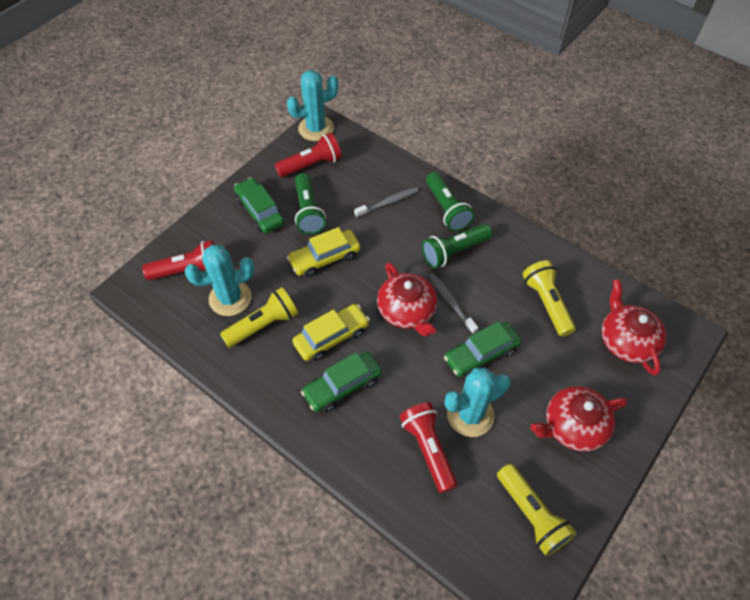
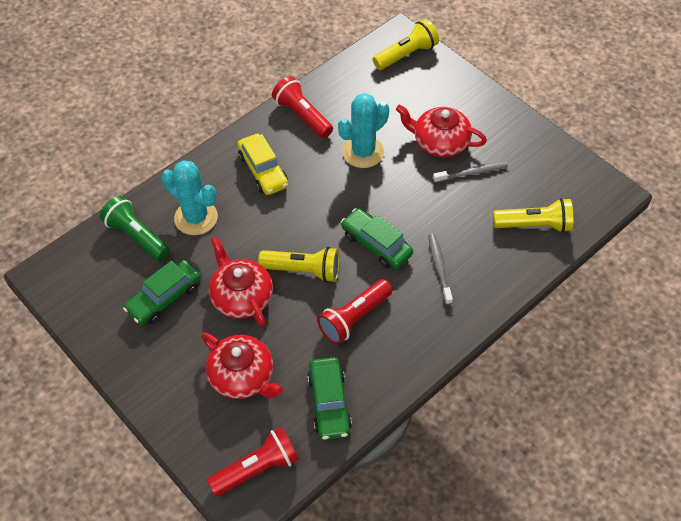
green flashlight: 3 -> 1
turquoise cactus: 3 -> 2
yellow car: 2 -> 1

